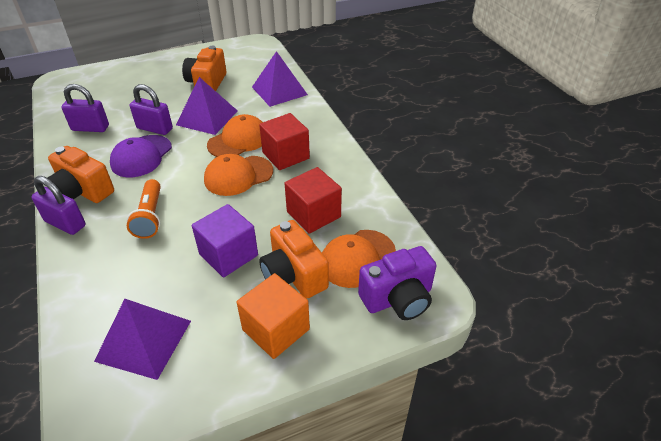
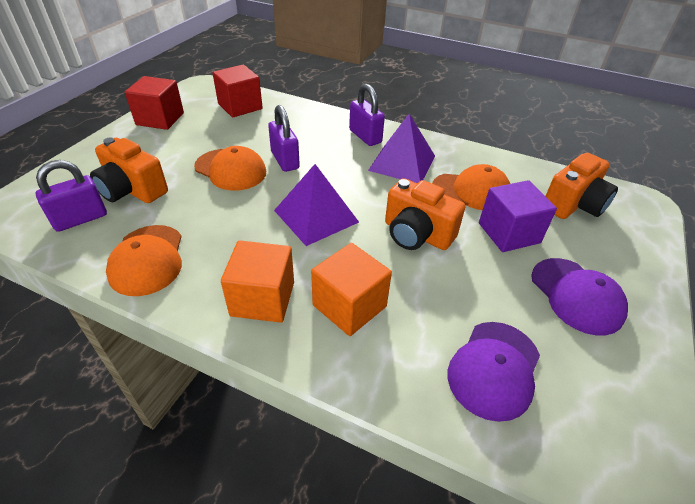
orange cube: 1 -> 2
orange flashlight: 1 -> 0
purple camera: 1 -> 0
purple cap: 1 -> 2
purple pyramid: 3 -> 2

